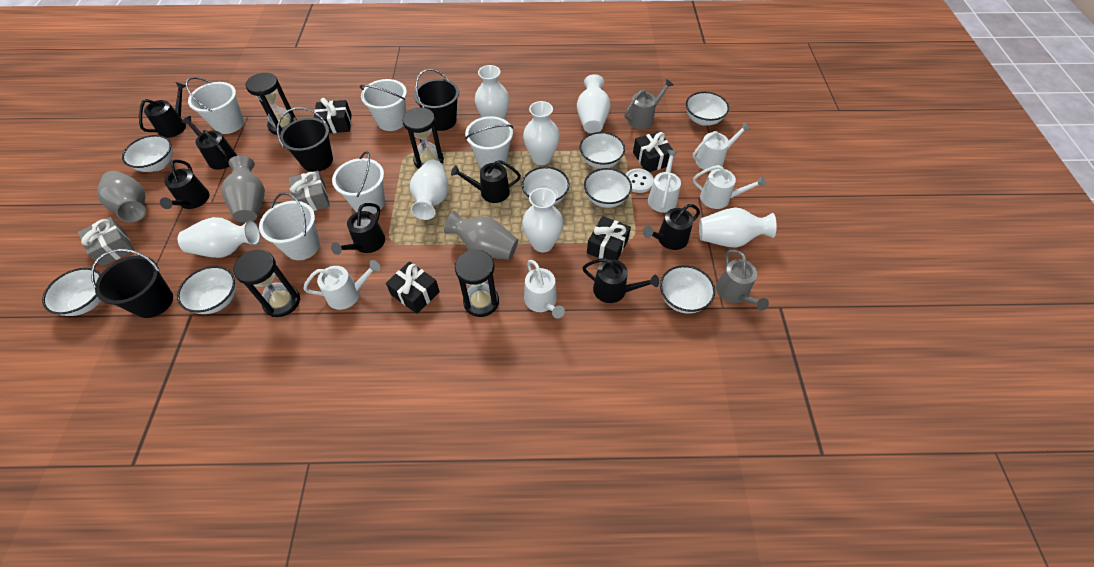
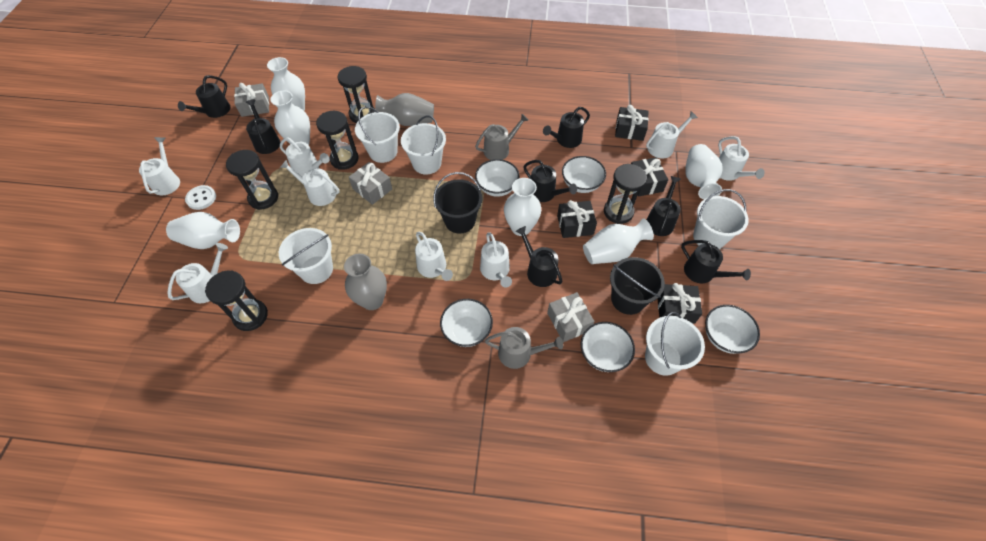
black bucket: 3 -> 2
black hourglass: 4 -> 5
grey gift: 2 -> 3
grey vase: 3 -> 2
white bowl: 8 -> 5
white vase: 7 -> 6
white watering can: 5 -> 8

